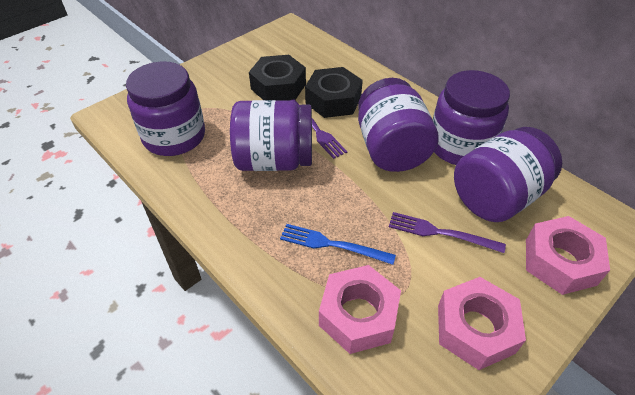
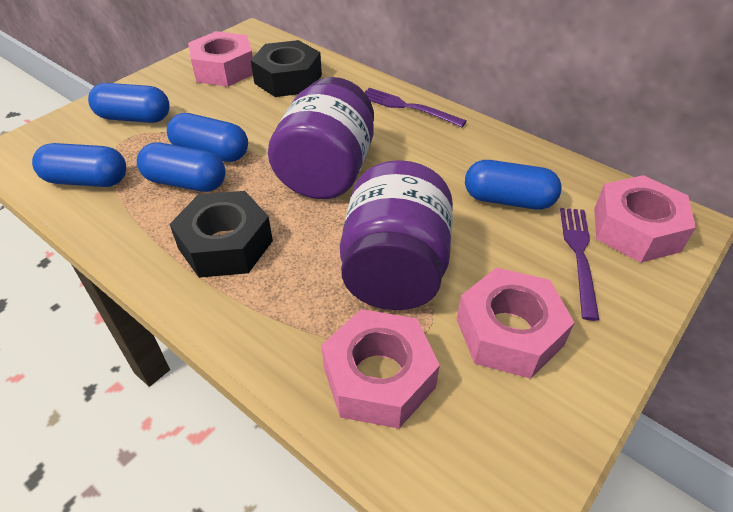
blue capsule: 0 -> 5
blue fork: 1 -> 0
pink nut: 3 -> 4
purple jar: 5 -> 2

